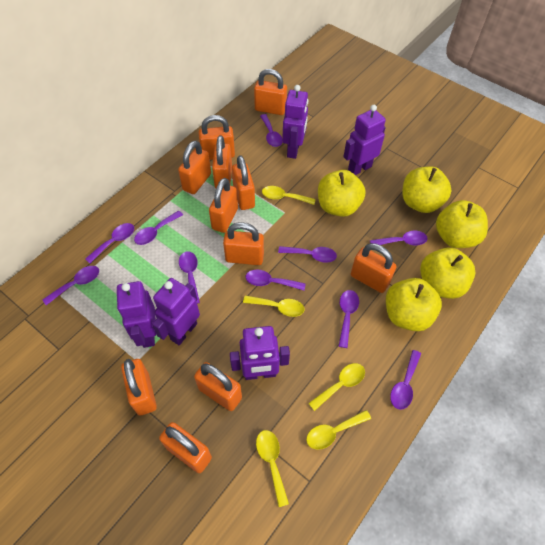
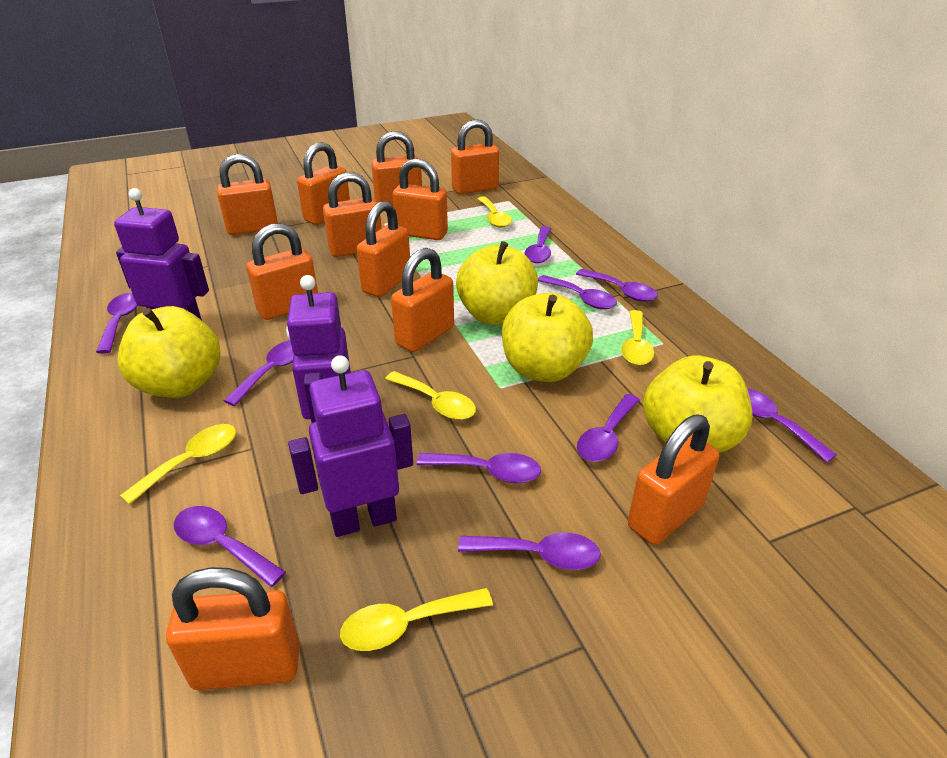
purple robot: 5 -> 3
yellow apple: 5 -> 4

